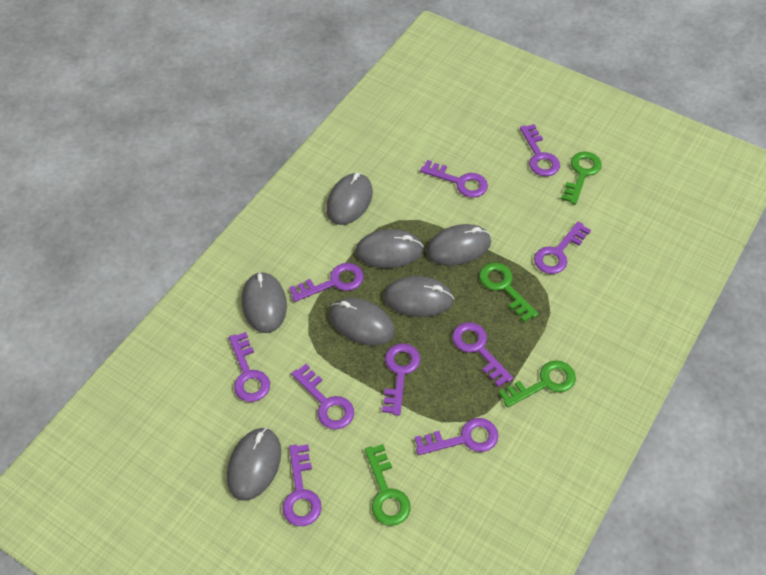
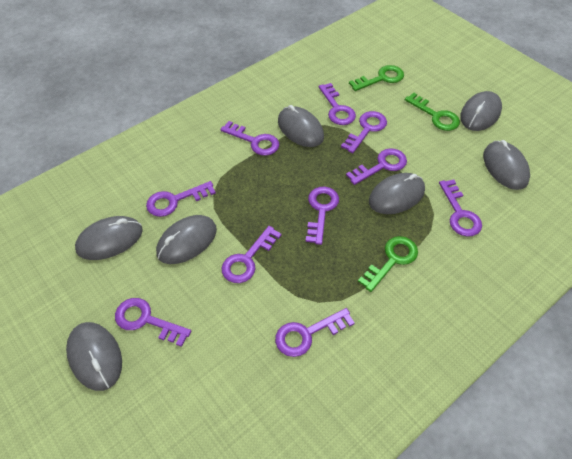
green key: 4 -> 3

